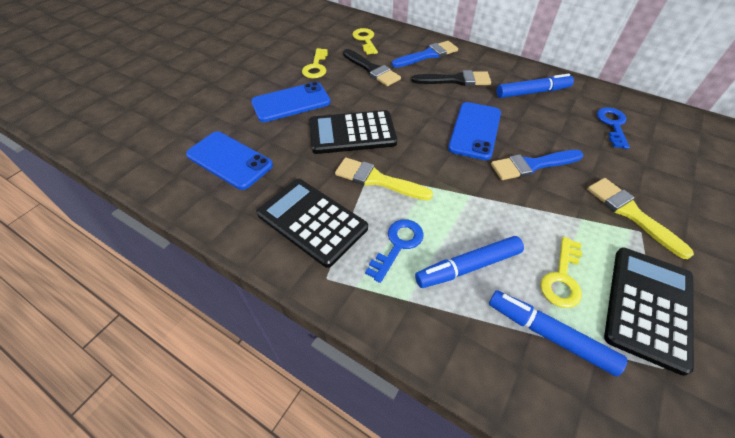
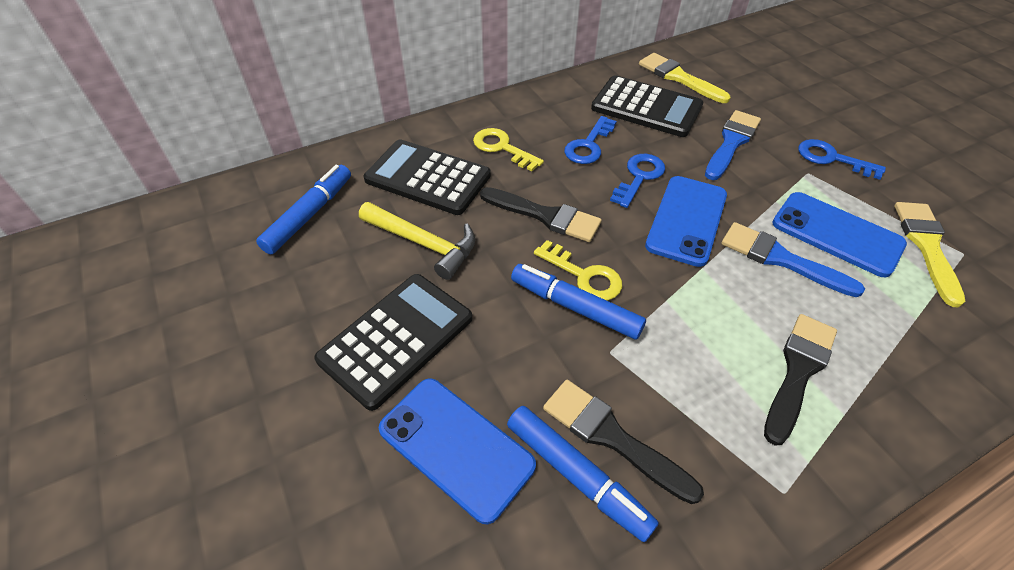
black brush: 2 -> 3
blue key: 2 -> 3
yellow hammer: 0 -> 1
yellow key: 3 -> 2

